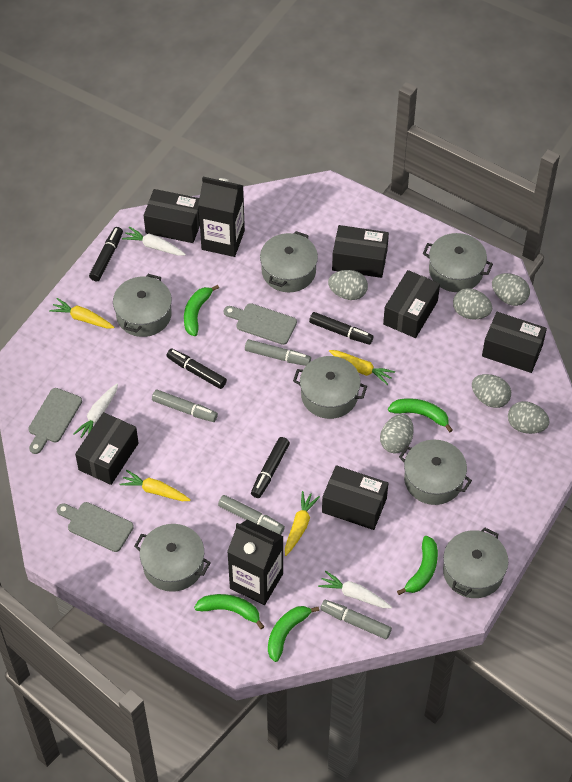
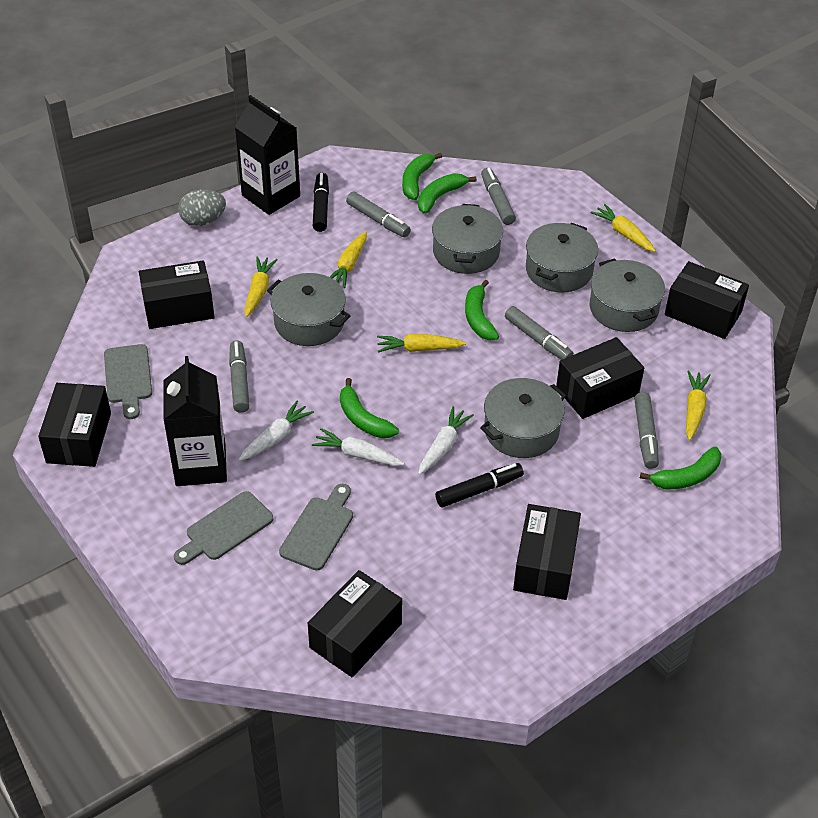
black marker: 4 -> 2
grey egg: 6 -> 1
grey marker: 4 -> 5
grey pot: 7 -> 5
yellow carrot: 4 -> 5

